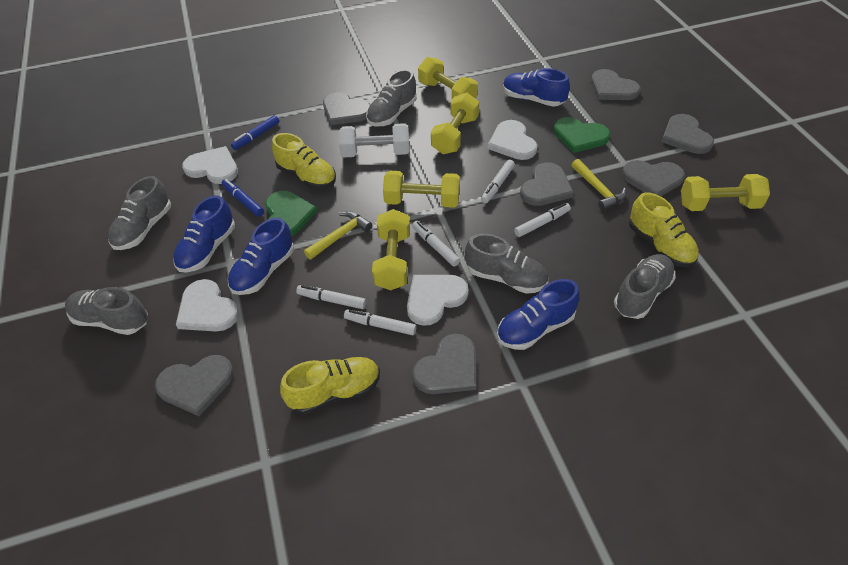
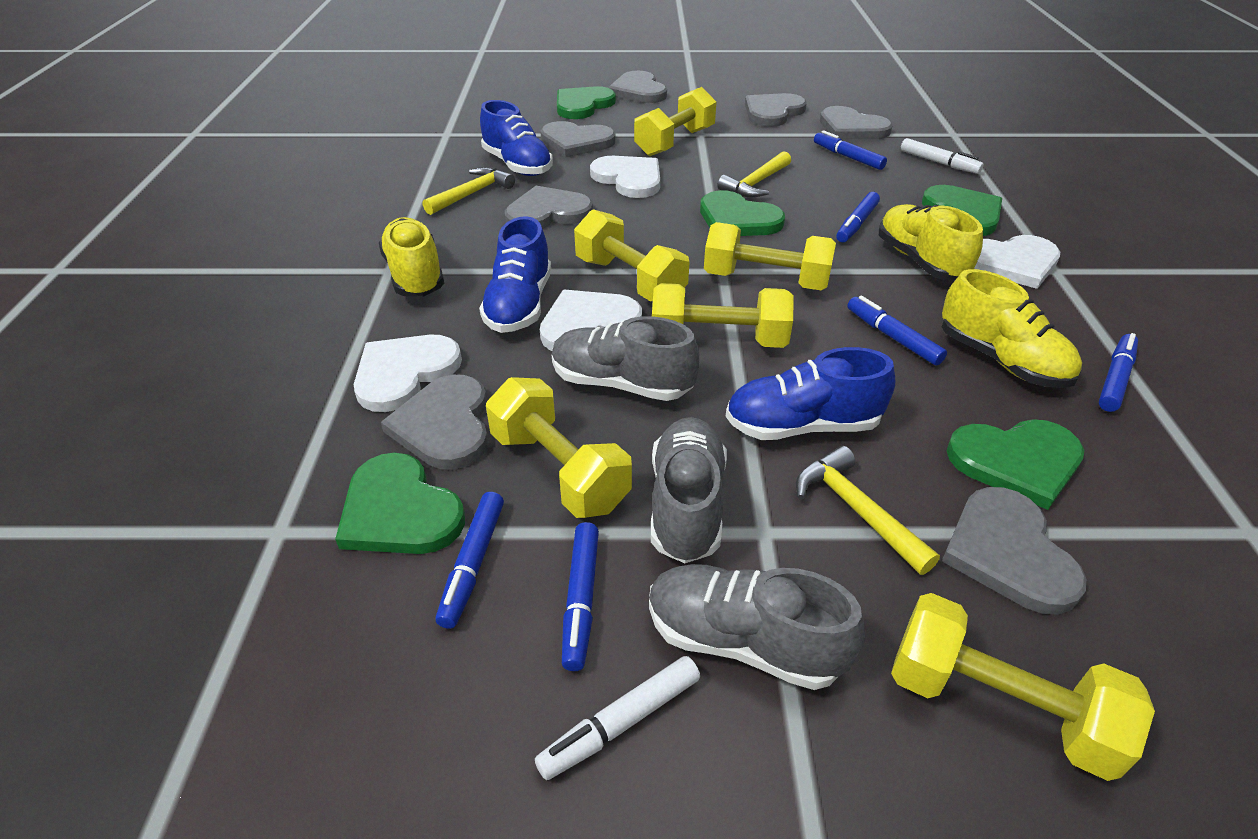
blue marker: 2 -> 6
blue shoe: 4 -> 3
green heart: 2 -> 5
grey shoe: 5 -> 3
white dumbbell: 1 -> 0
white marker: 5 -> 2
yellow dumbbell: 5 -> 6
yellow hammer: 2 -> 3

